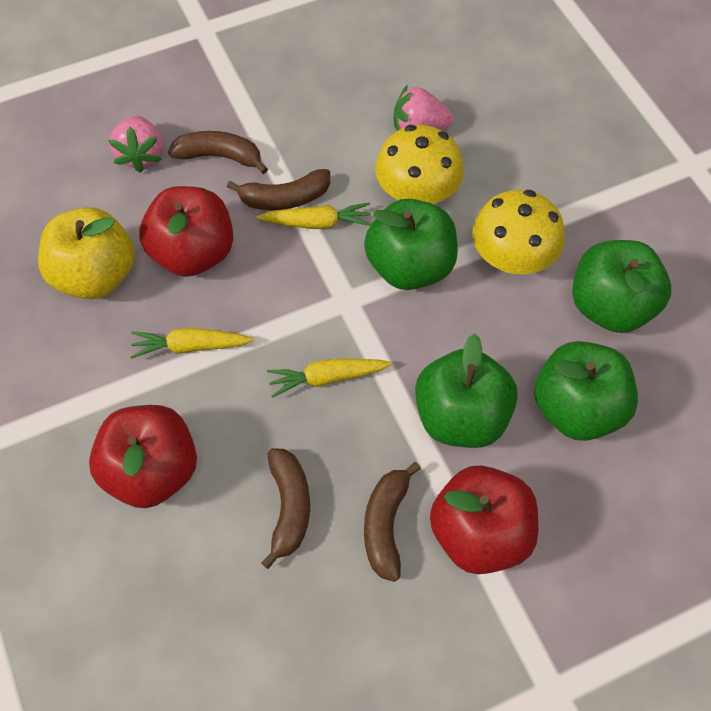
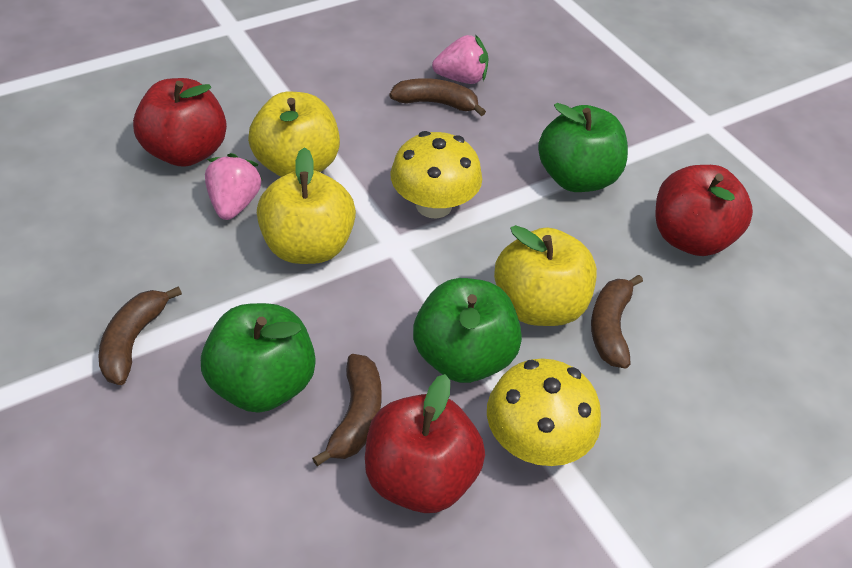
green apple: 4 -> 3
yellow apple: 1 -> 3
yellow carrot: 3 -> 0

